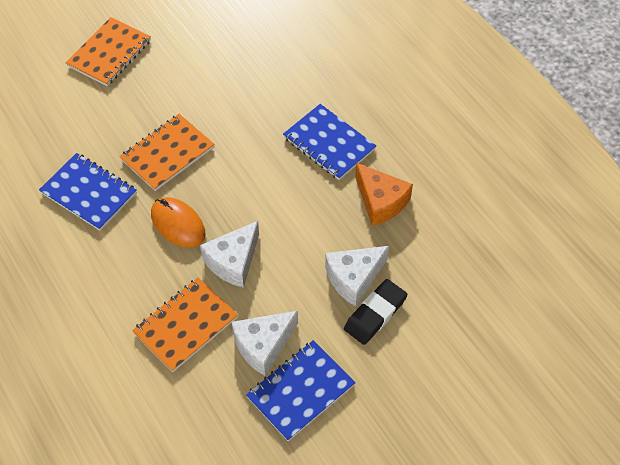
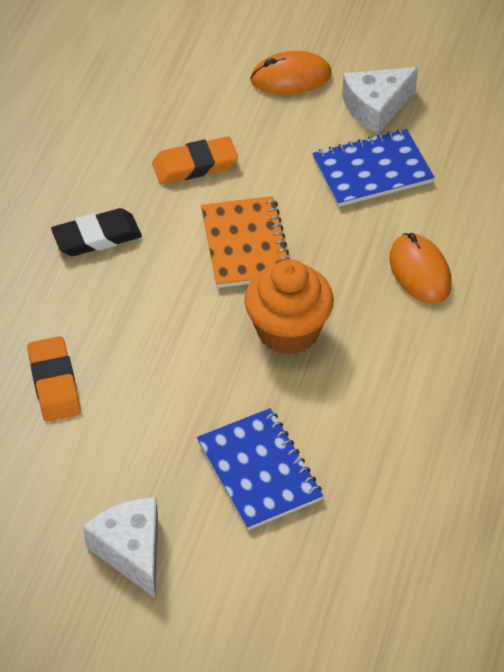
blue notebook: 3 -> 2
orange cheese: 1 -> 0
orange cupcake: 0 -> 1
orange eraser: 0 -> 2
orange mouse: 1 -> 2
orange notebook: 3 -> 1
white cheese: 3 -> 2

